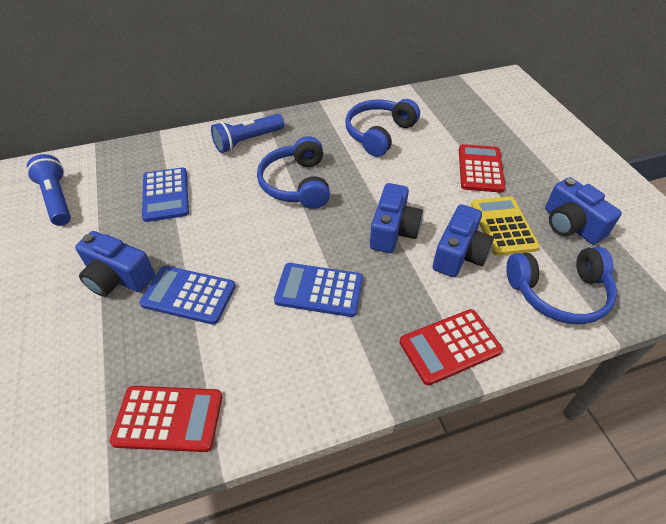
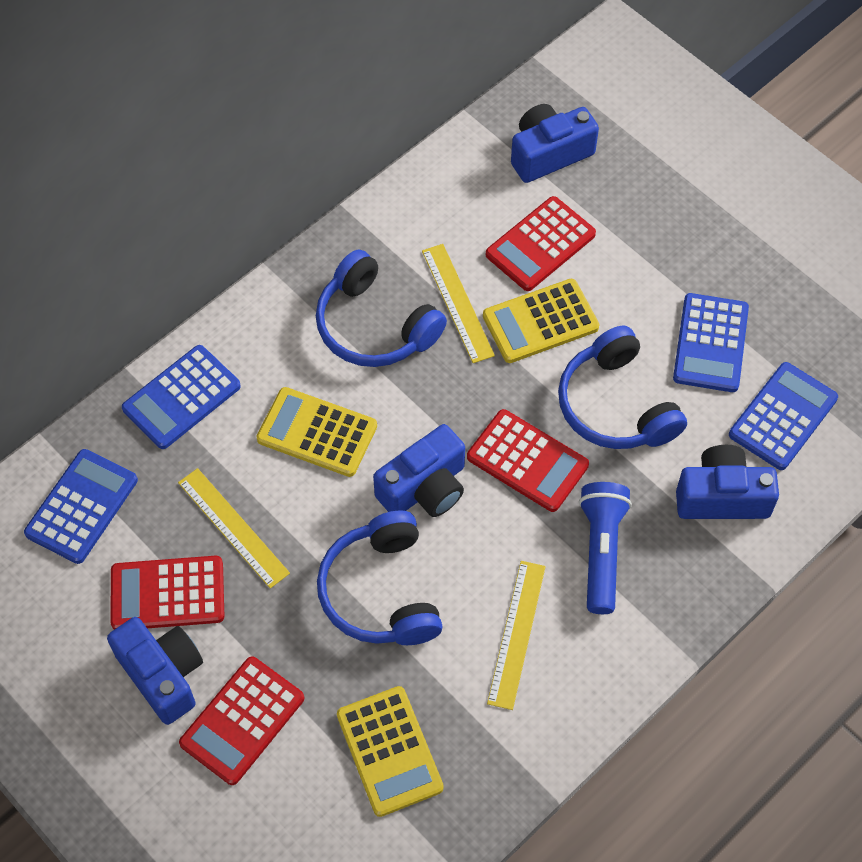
blue calculator: 3 -> 4
blue flashlight: 2 -> 1
red calculator: 3 -> 4
yellow calculator: 1 -> 3
yellow ruler: 0 -> 3

